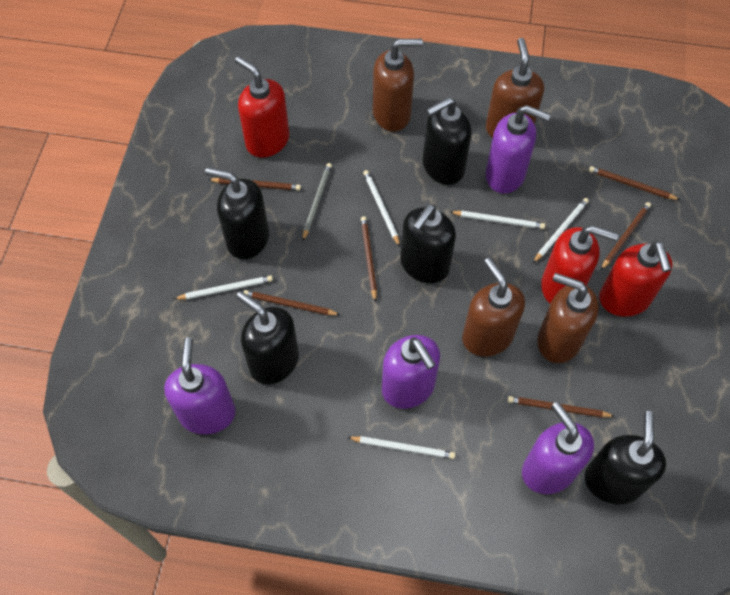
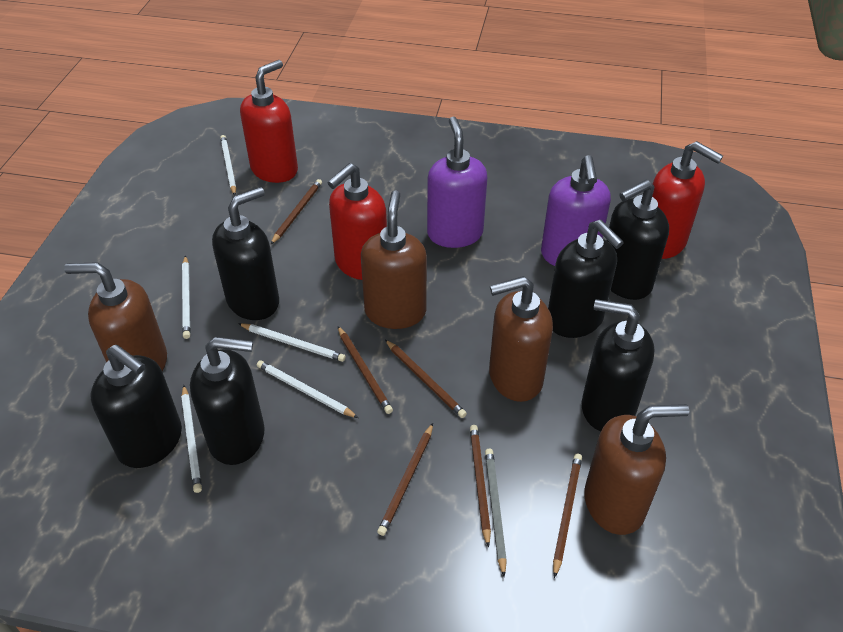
black soap dispenser: 5 -> 6
purple soap dispenser: 4 -> 2

